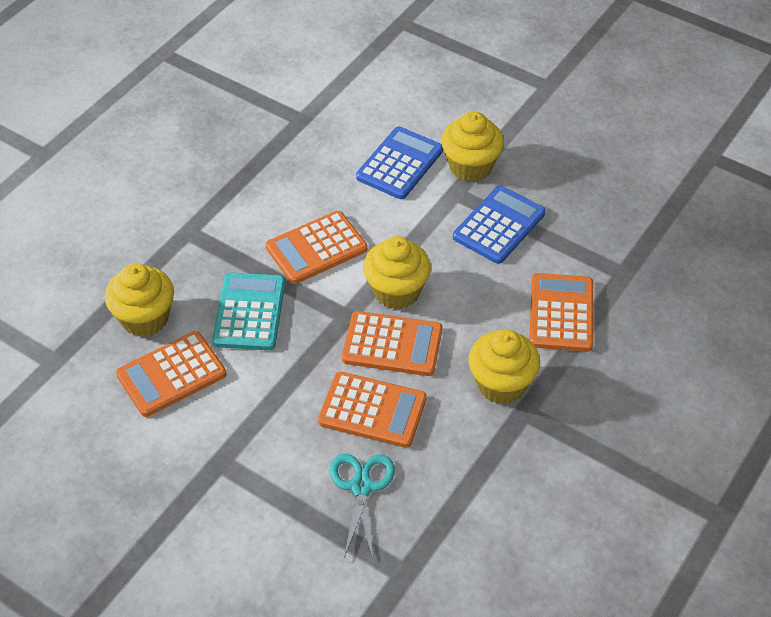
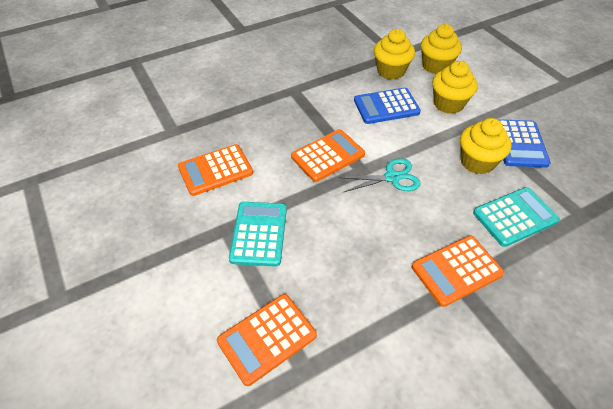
orange calculator: 5 -> 4
turquoise calculator: 1 -> 2

